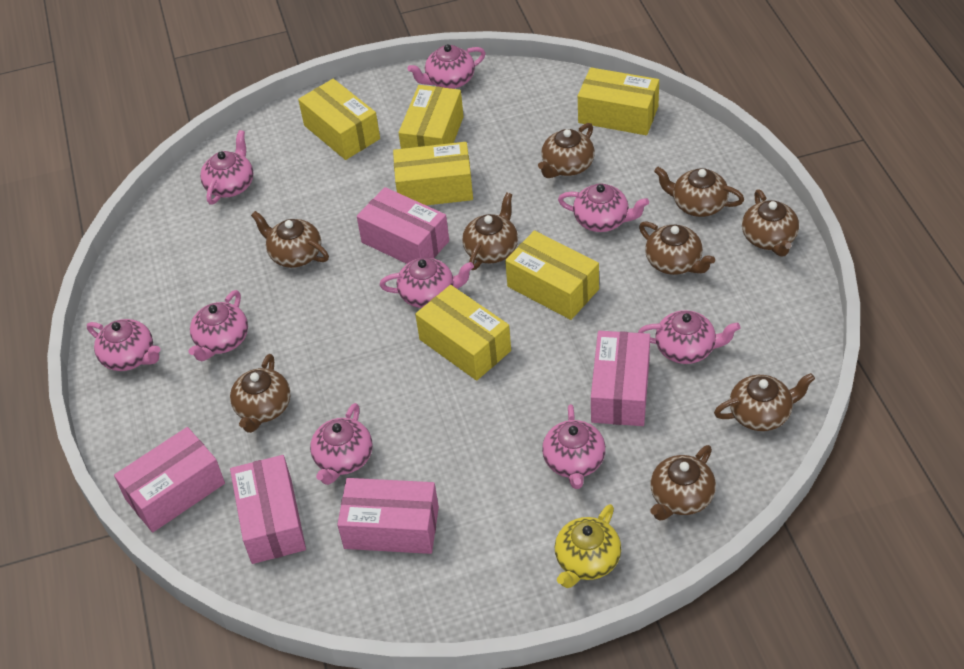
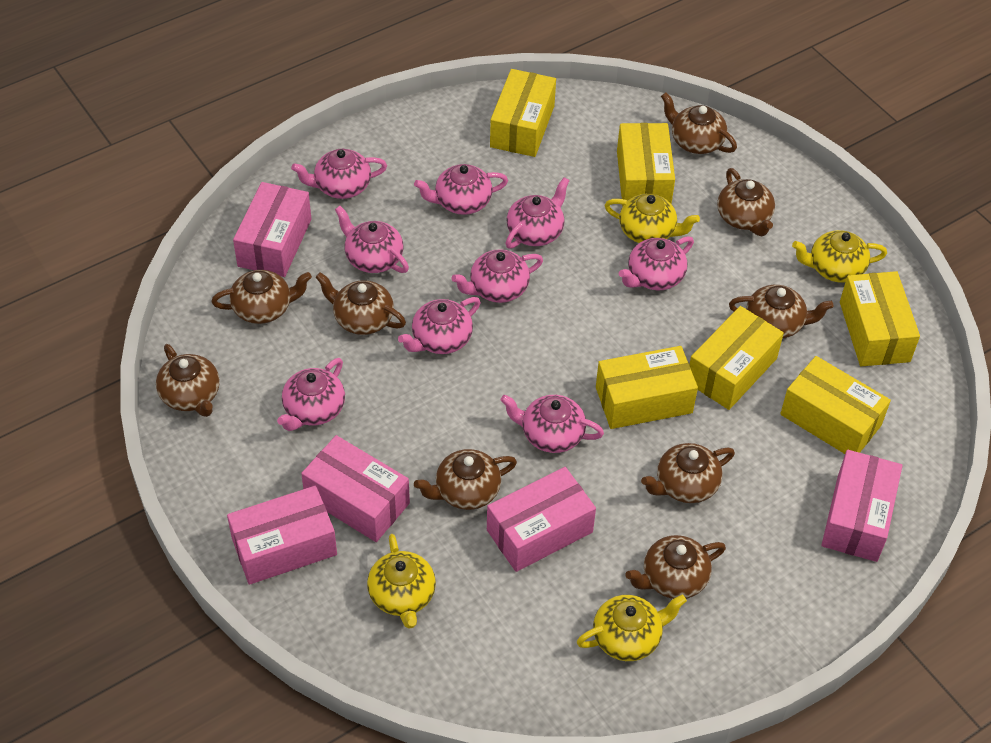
yellow teapot: 1 -> 4

